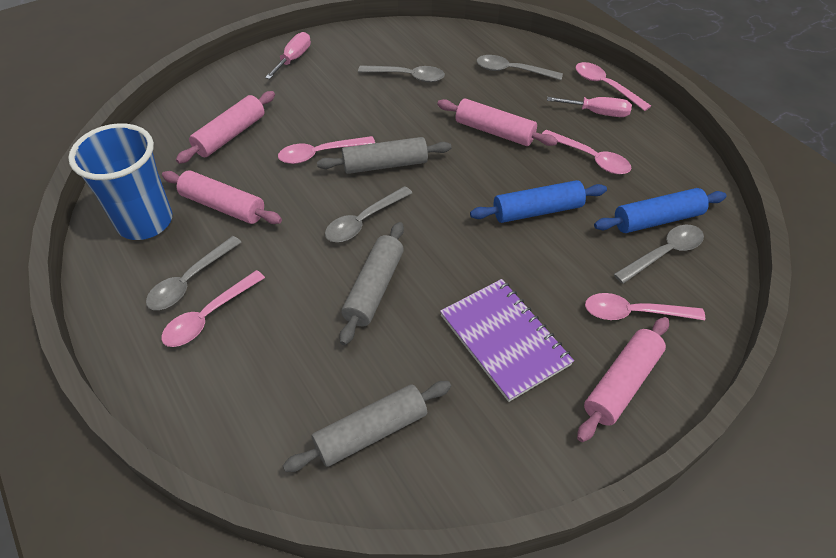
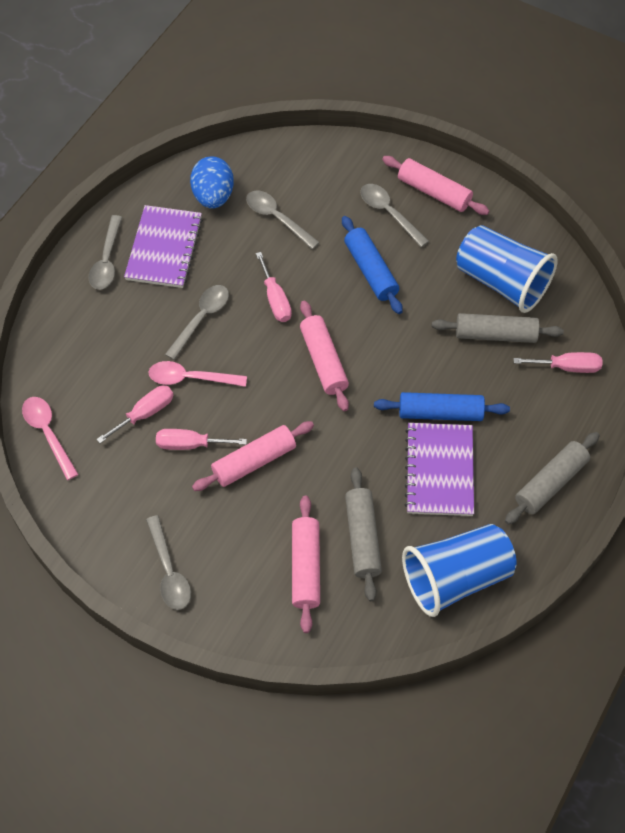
blue cup: 1 -> 2
blue egg: 0 -> 1
pink screwdriver: 2 -> 4
pink spoon: 5 -> 2
purple notebook: 1 -> 2

